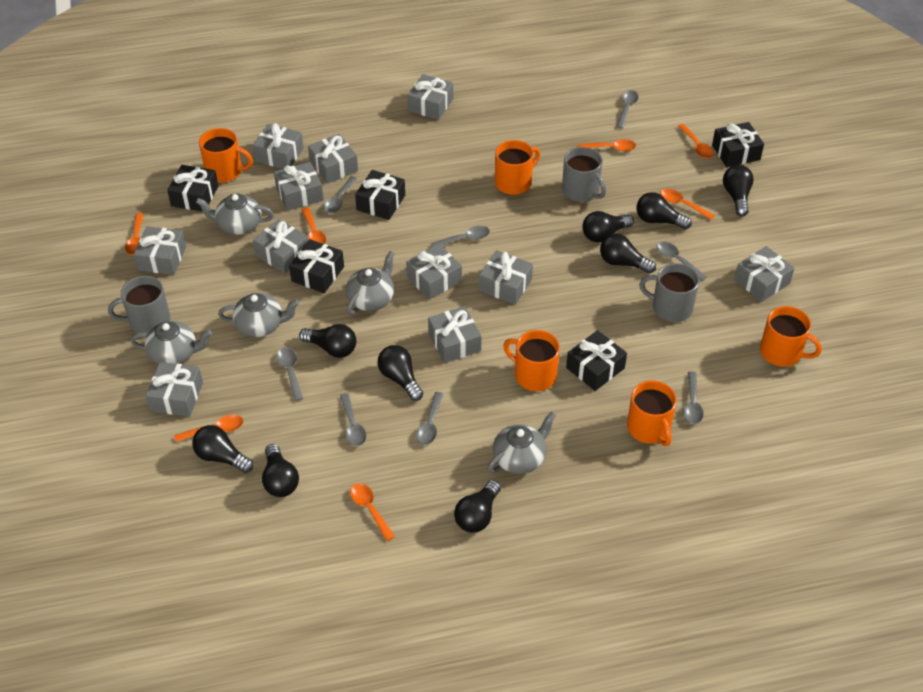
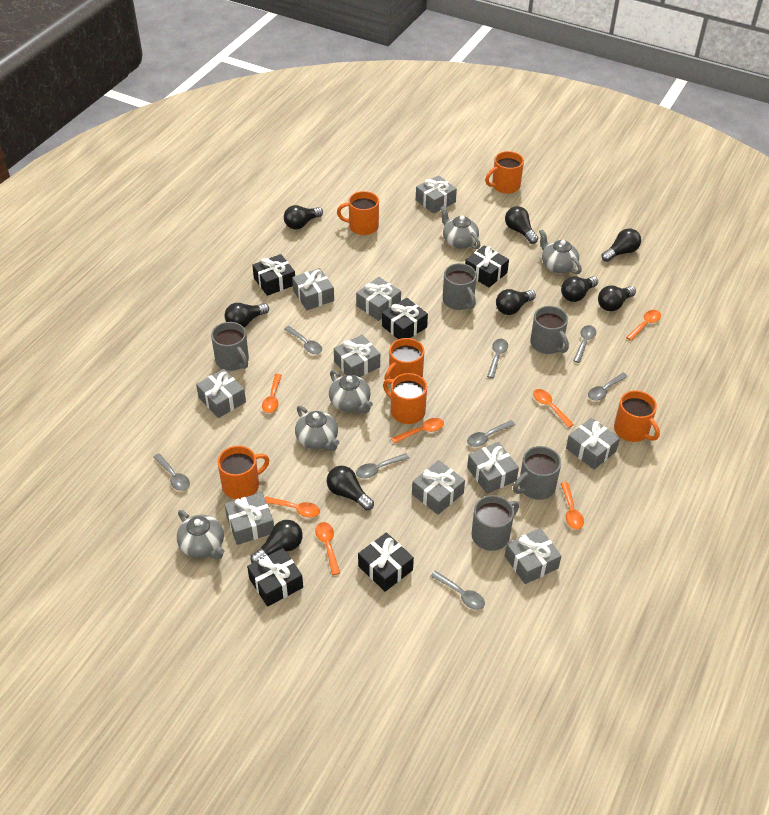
grey gift: 11 -> 10
grey mug: 3 -> 5
orange mug: 5 -> 6

